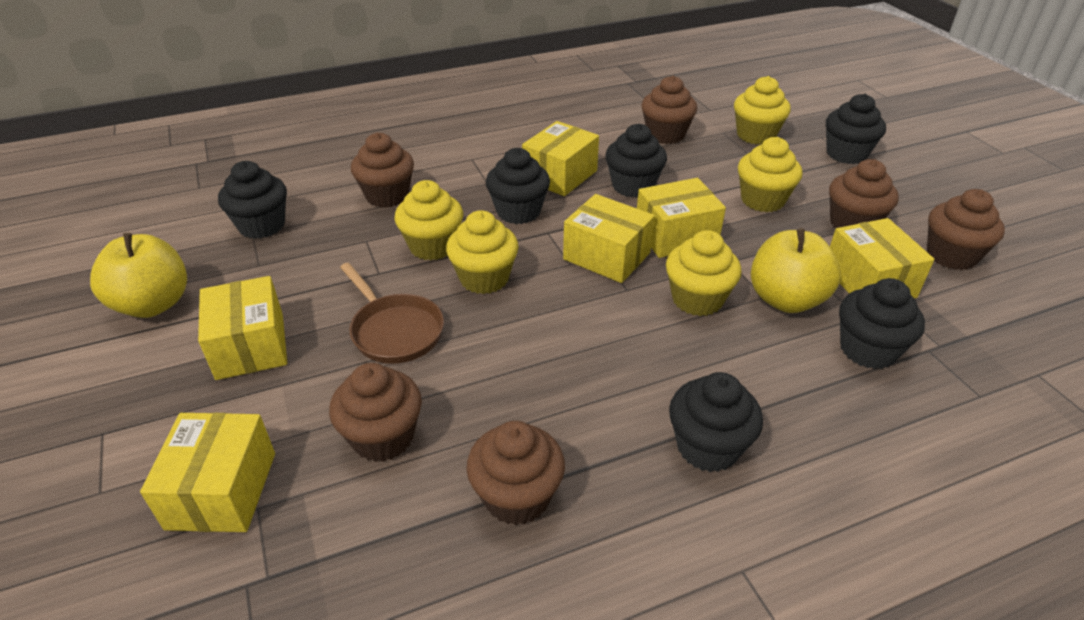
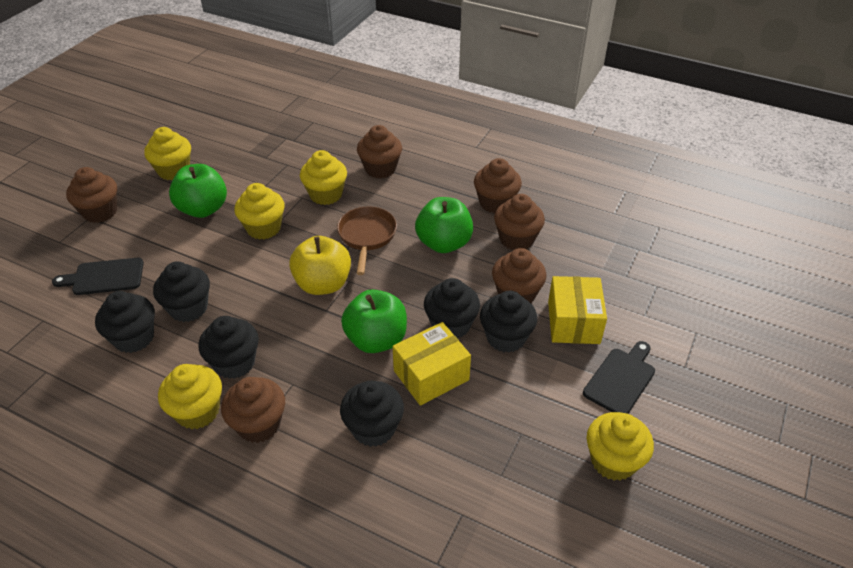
black cutting board: 0 -> 2
green apple: 0 -> 3
yellow apple: 2 -> 1
yellow box: 6 -> 2

